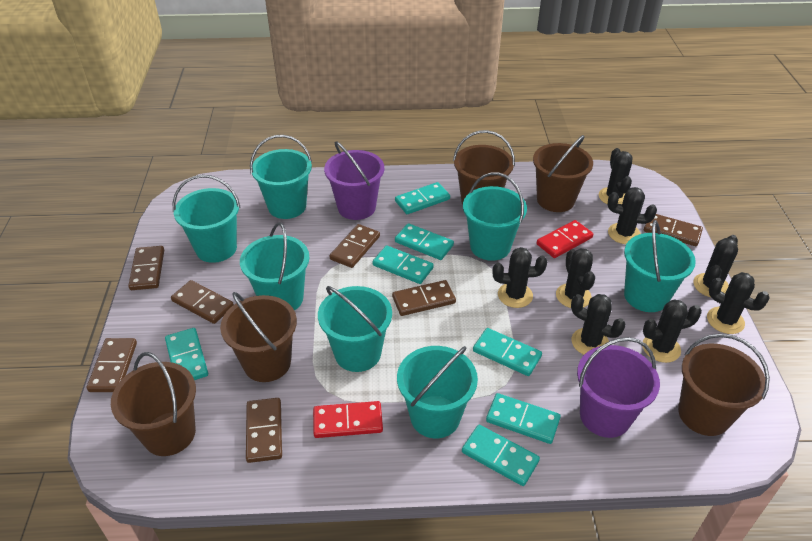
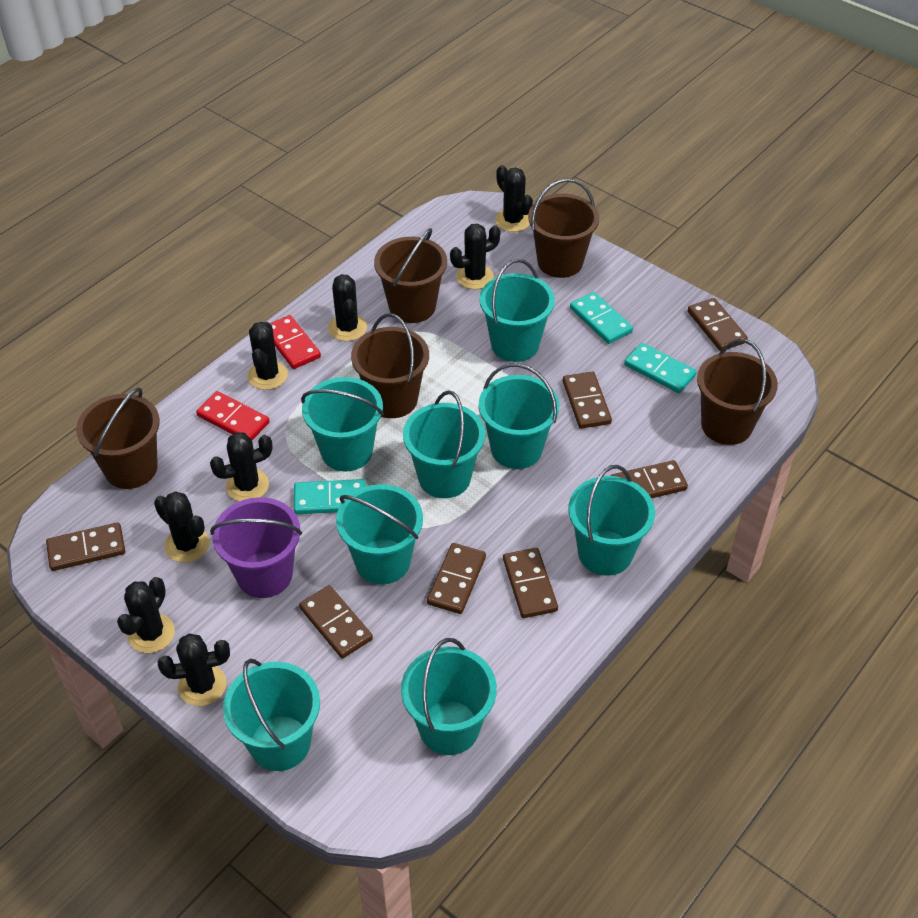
purple bucket: 2 -> 1
turquoise bucket: 7 -> 8
turquoise domino: 7 -> 3

